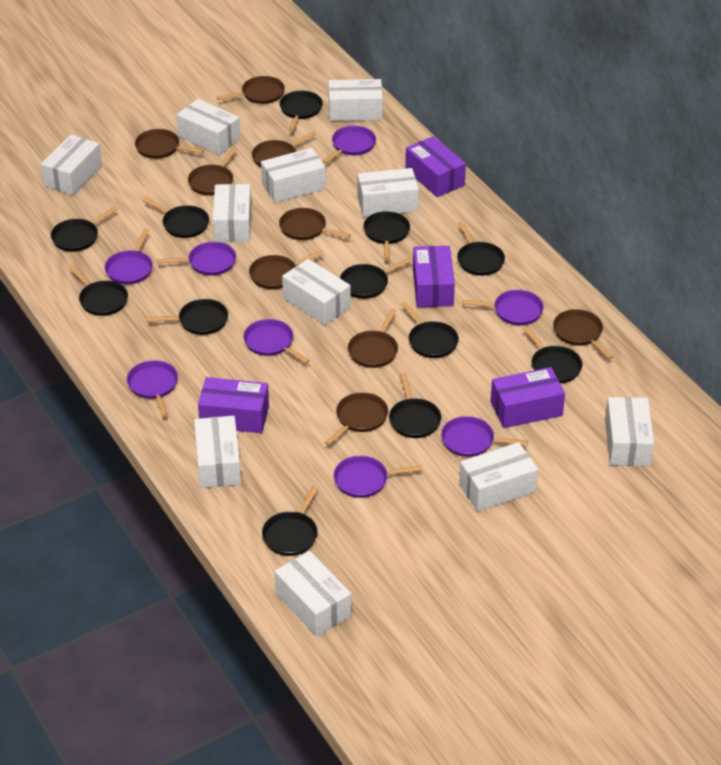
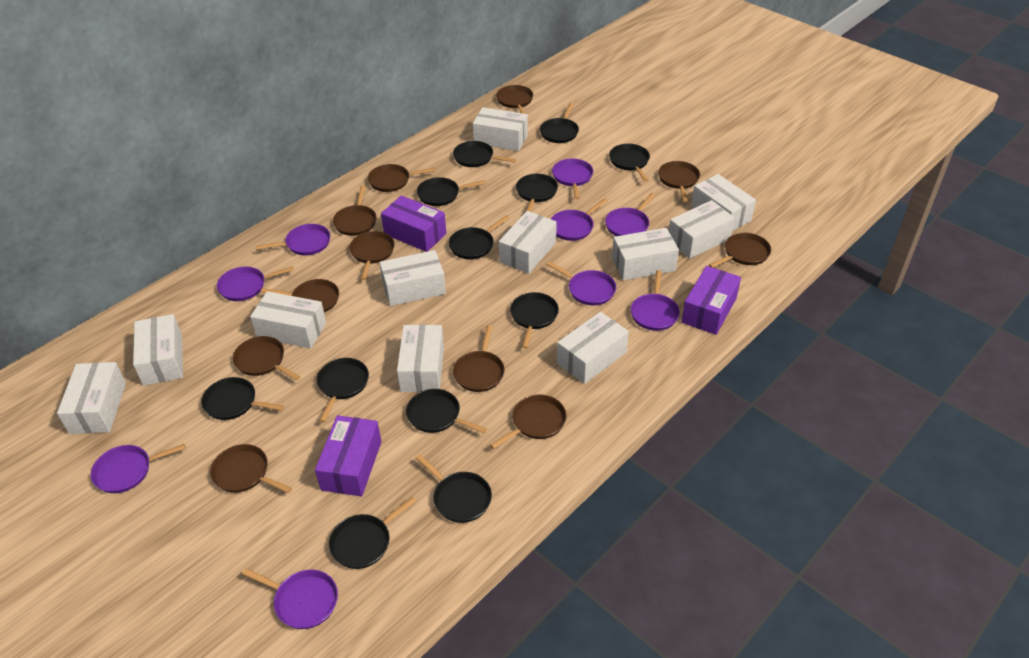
brown pan: 9 -> 11
purple box: 4 -> 3
purple pan: 8 -> 9

